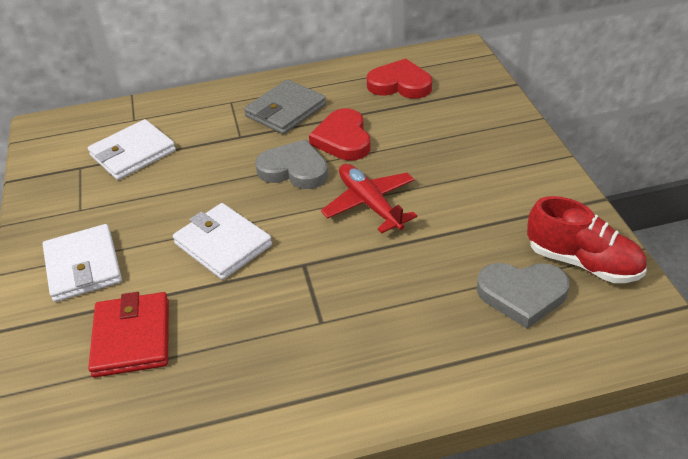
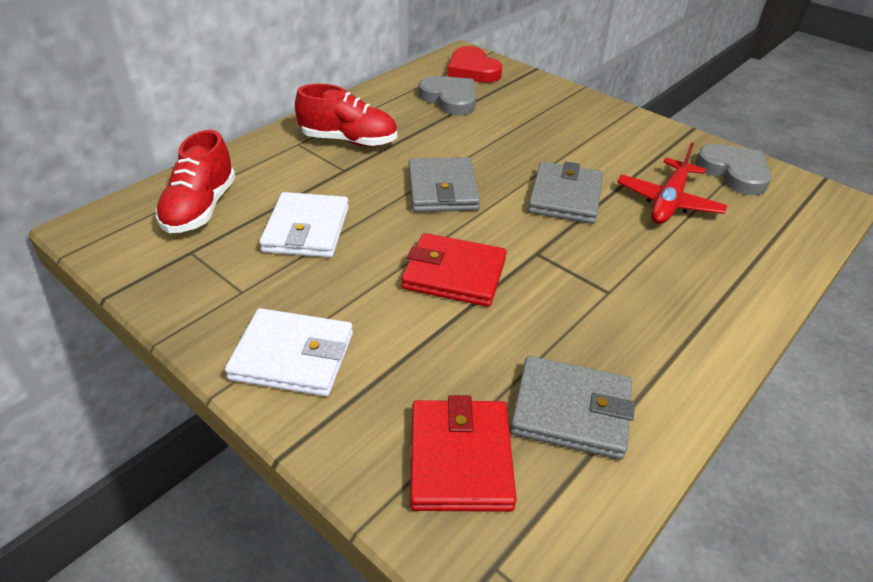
grey wallet: 1 -> 3
red heart: 2 -> 1
red shoe: 1 -> 2
red wallet: 1 -> 2
white wallet: 3 -> 2

